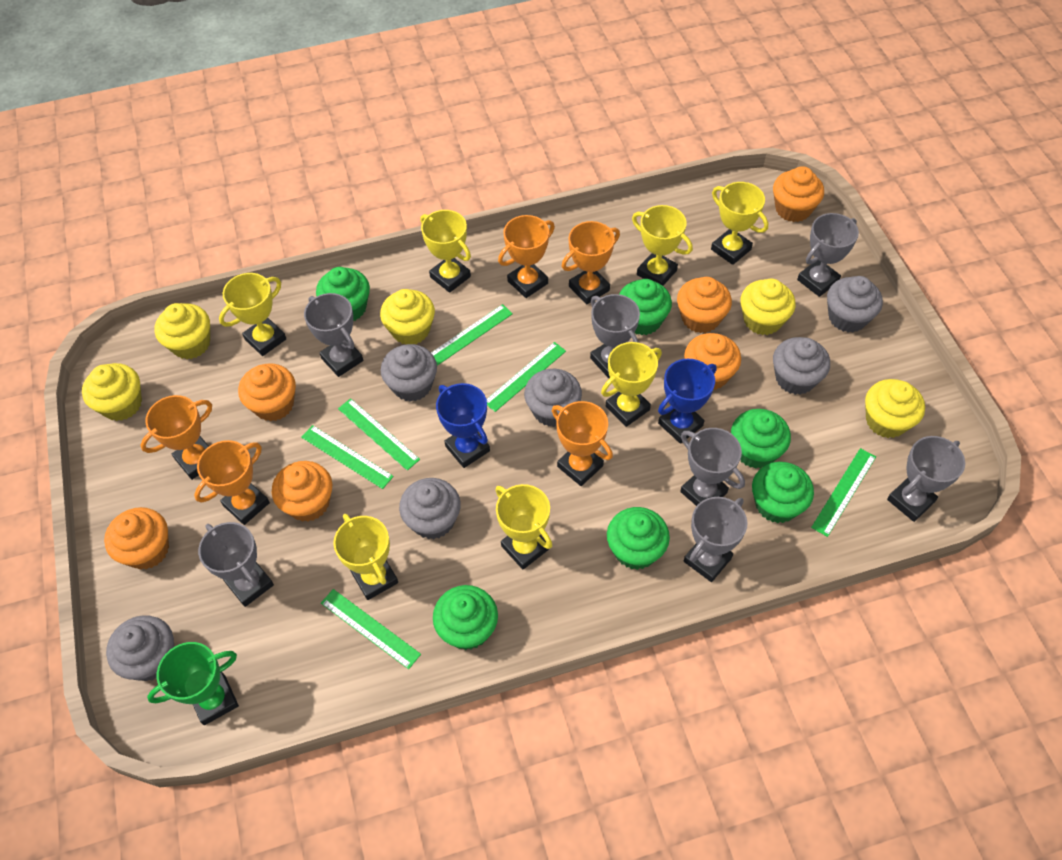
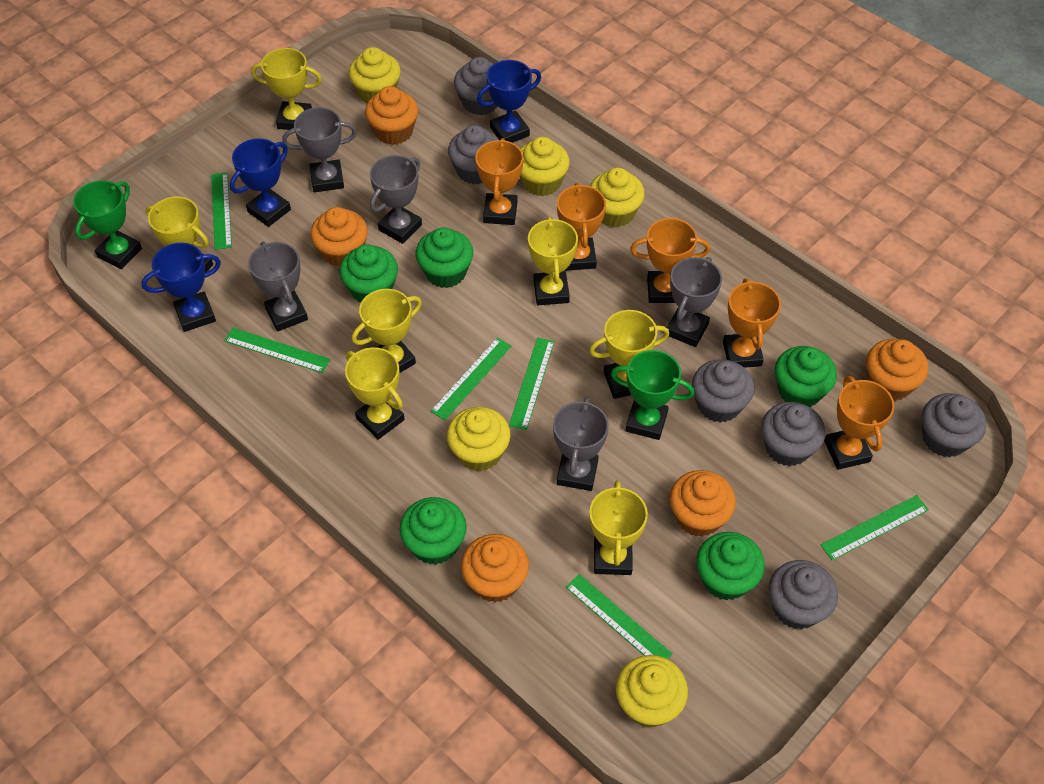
blue trophy: 2 -> 3
green cupcake: 6 -> 5
green trophy: 1 -> 2
grey trophy: 7 -> 5
orange cupcake: 6 -> 5

